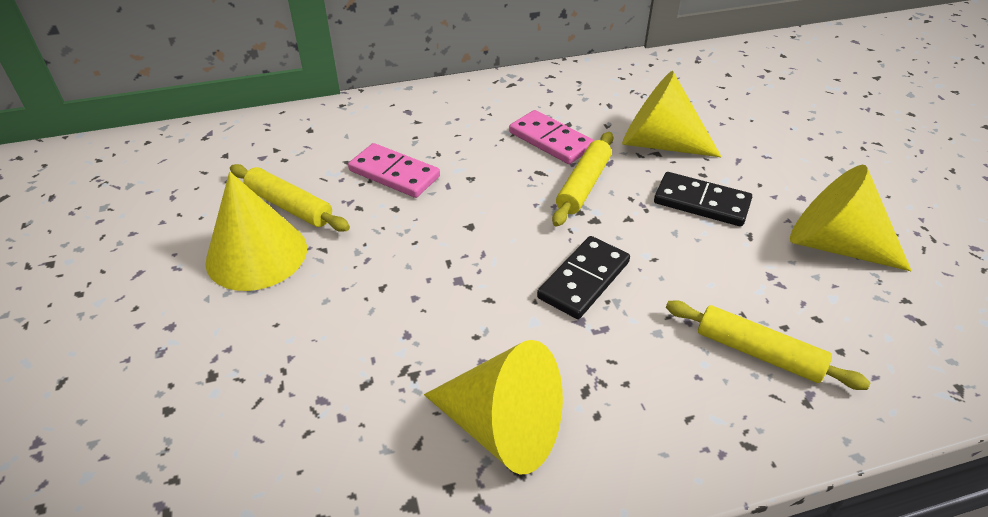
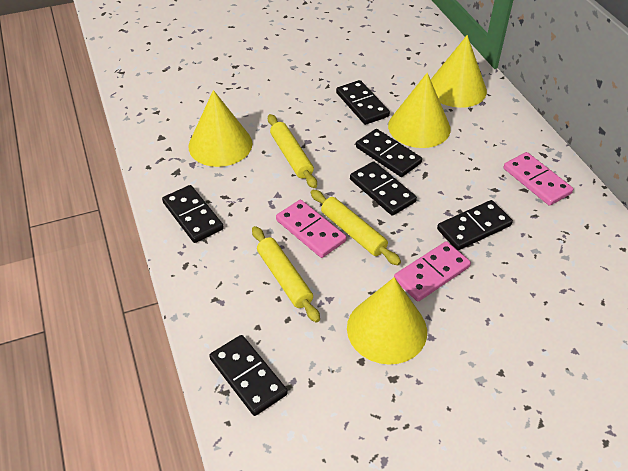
black domino: 2 -> 6
pink domino: 2 -> 3

